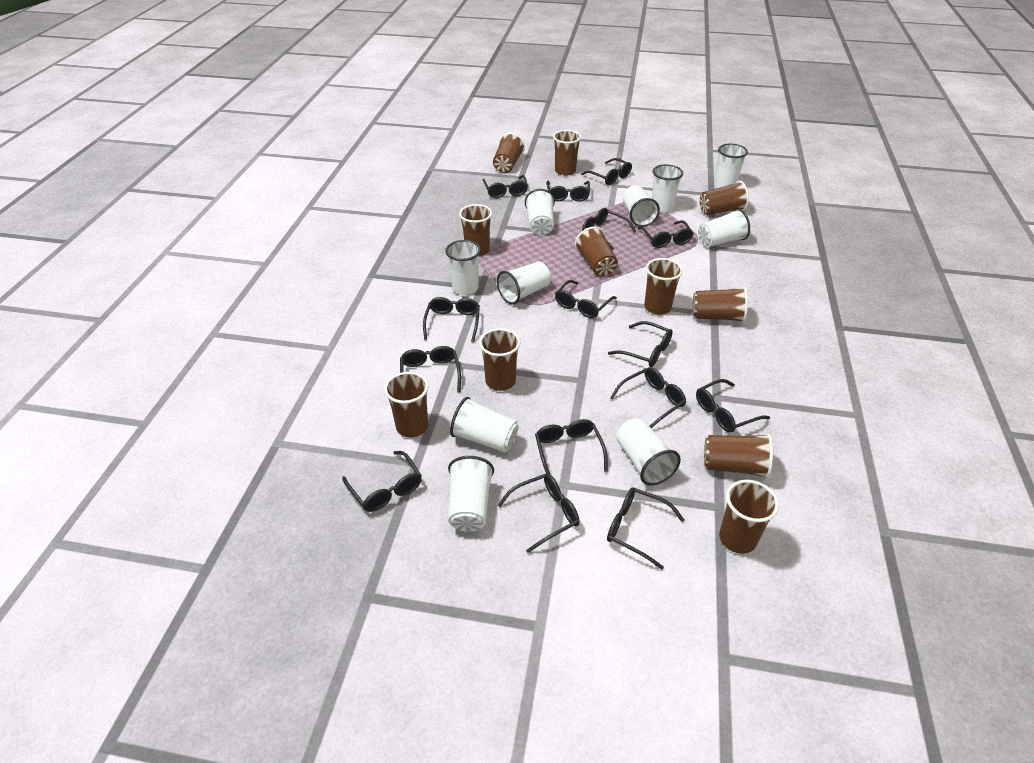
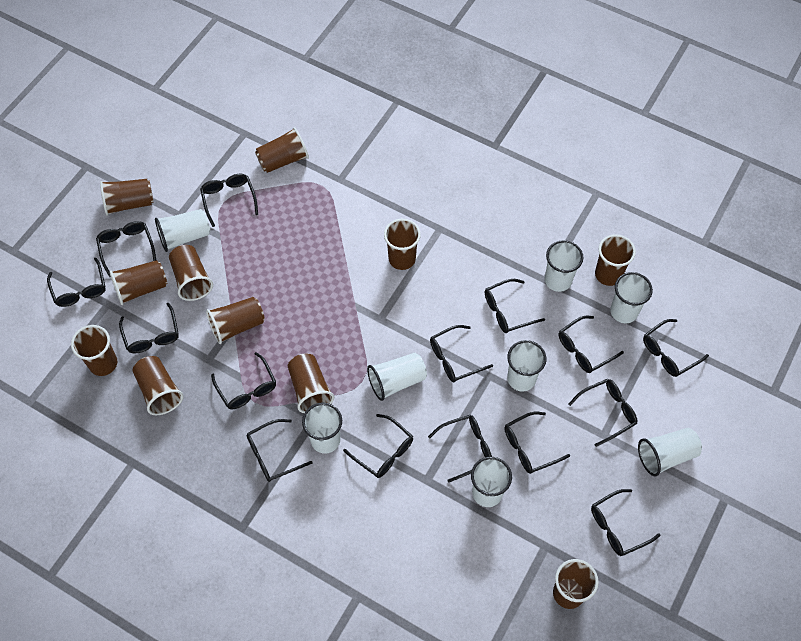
white cup: 10 -> 8

